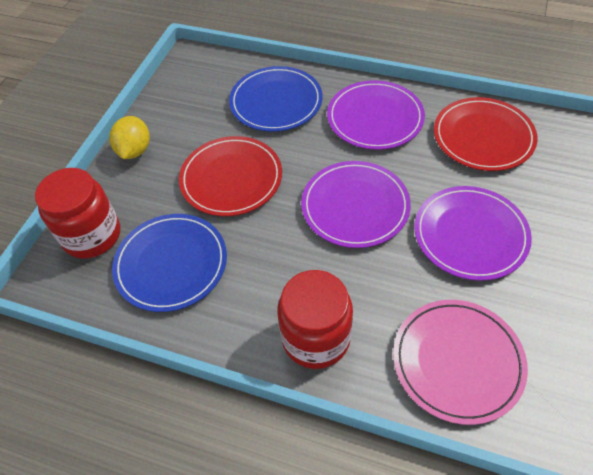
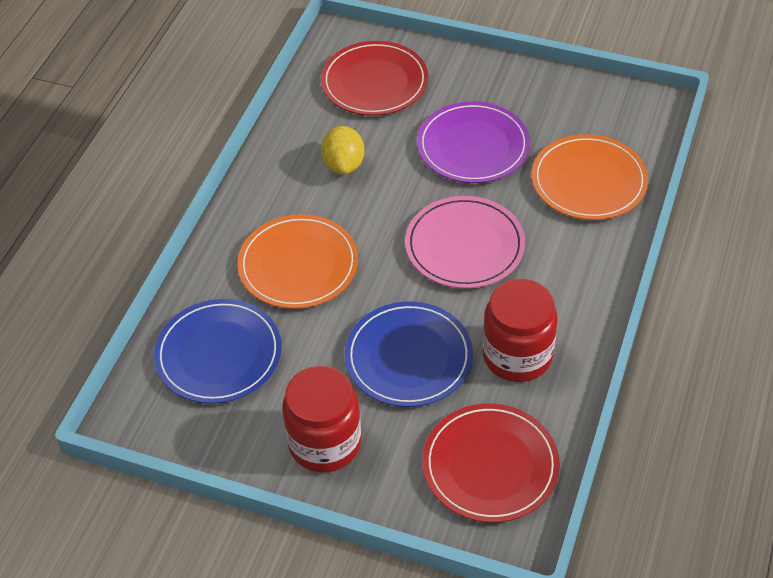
orange plate: 0 -> 2
purple plate: 3 -> 1

